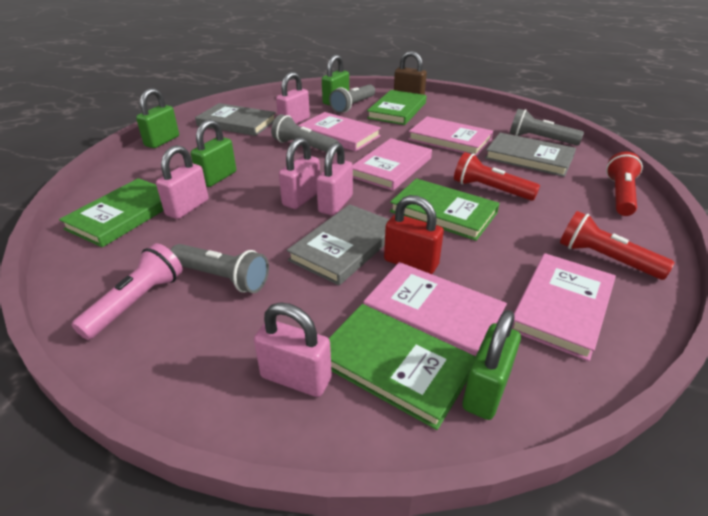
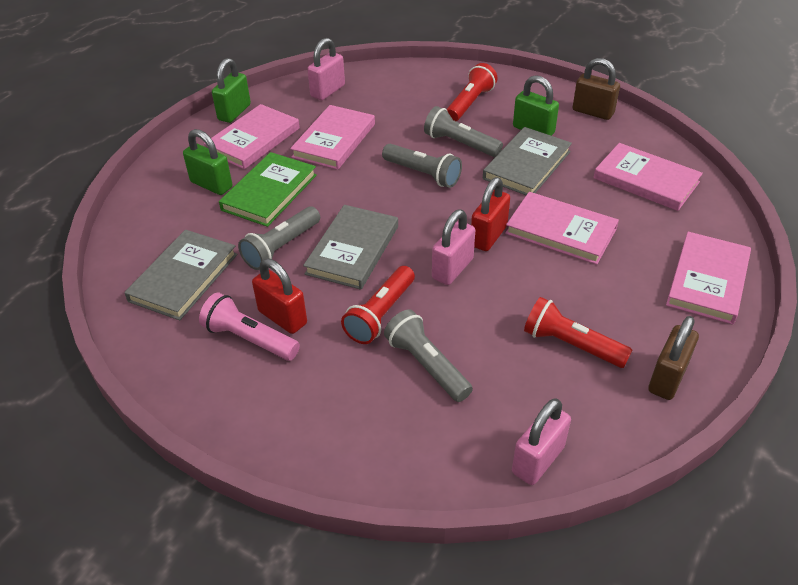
brown padlock: 1 -> 2
green book: 4 -> 1
green padlock: 4 -> 3
pink padlock: 5 -> 3
red padlock: 1 -> 2

